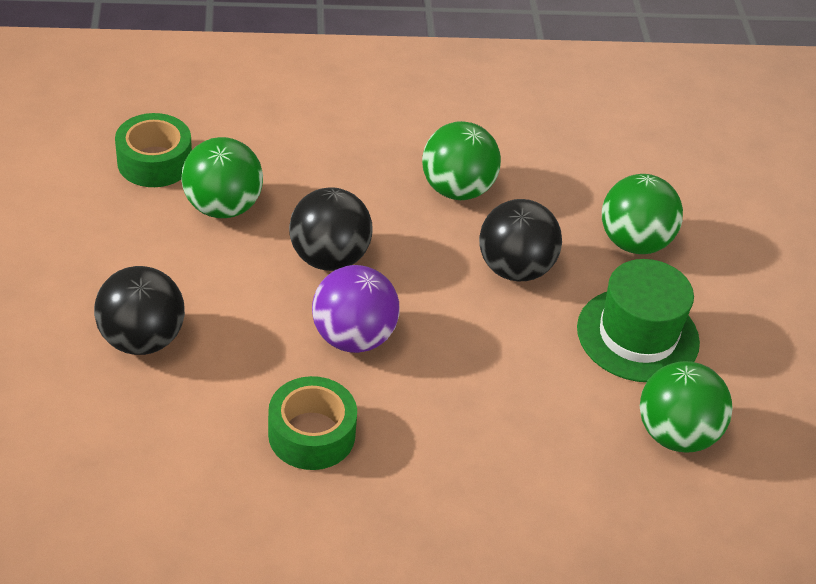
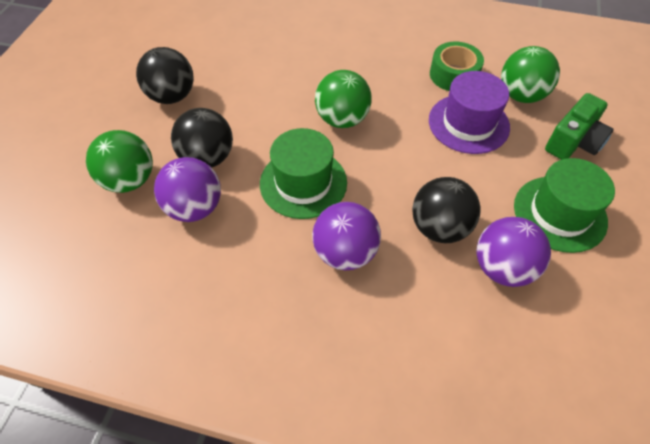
green ball: 4 -> 3
green camera: 0 -> 1
green hat: 1 -> 2
green tape: 2 -> 1
purple ball: 1 -> 3
purple hat: 0 -> 1

